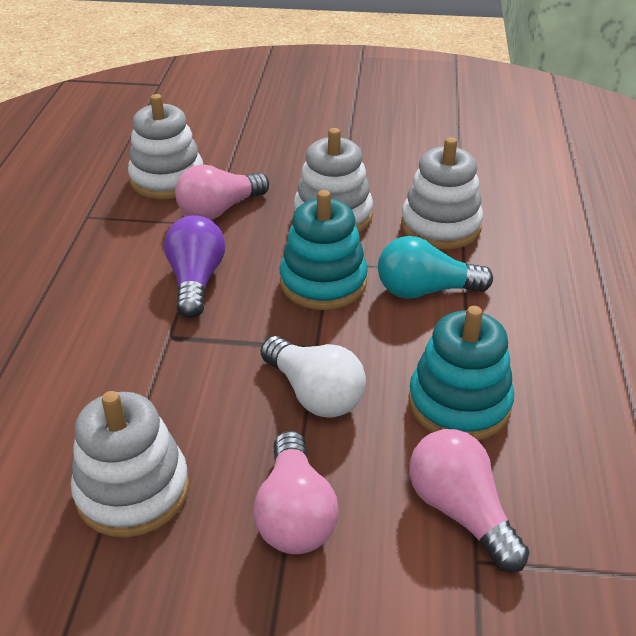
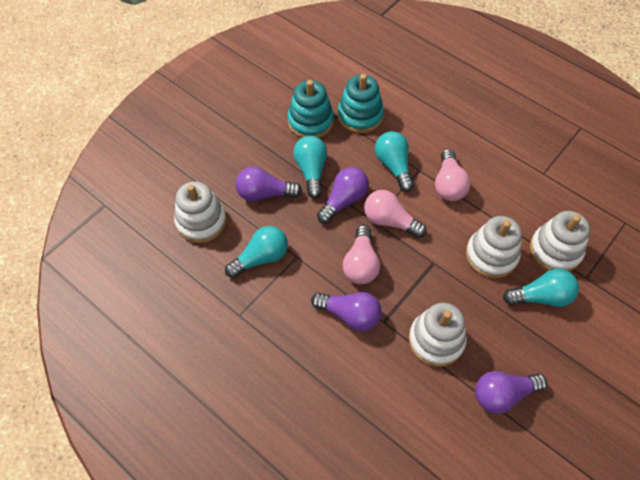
purple light bulb: 1 -> 4
turquoise light bulb: 1 -> 4
white light bulb: 1 -> 0

